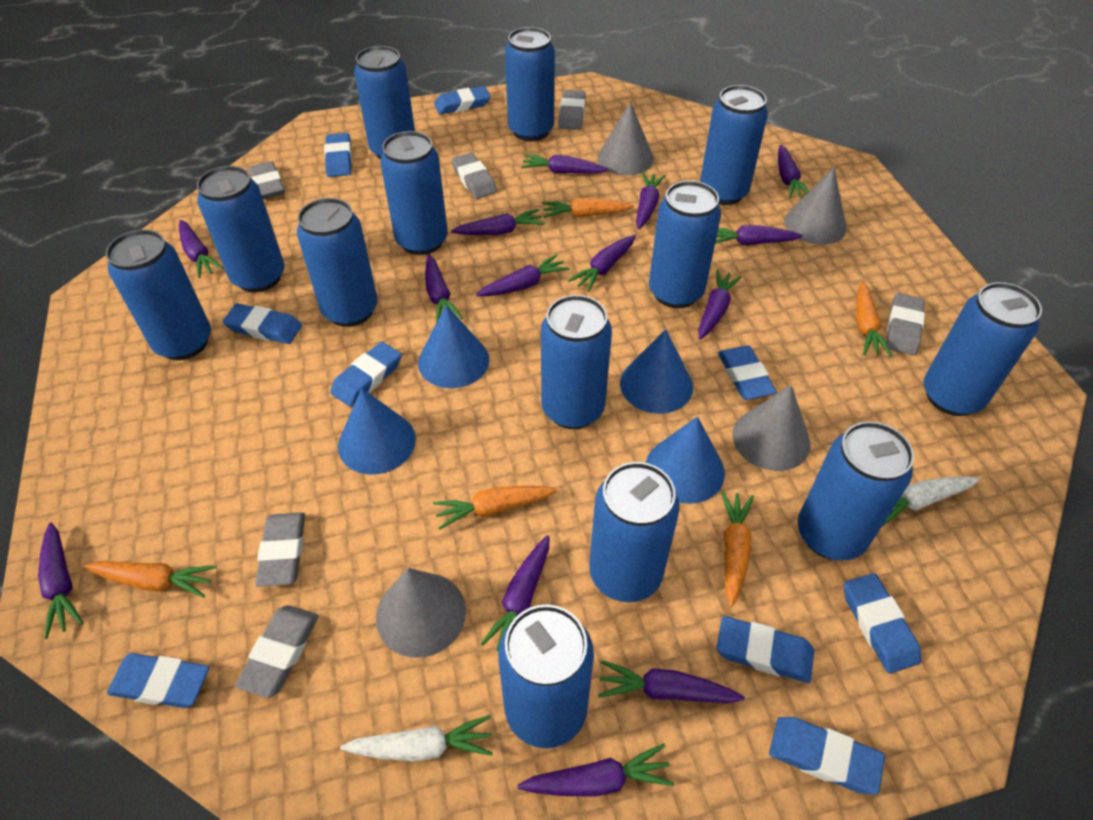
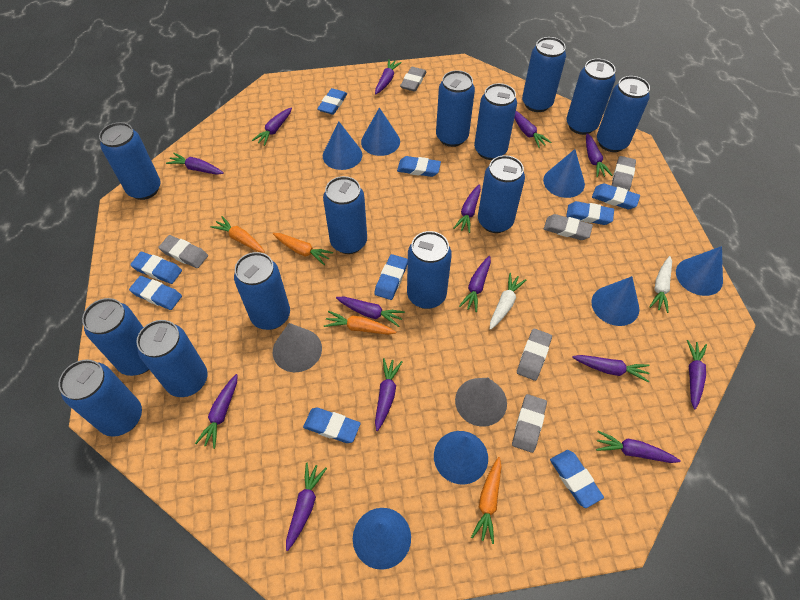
blue cone: 4 -> 7
grey cone: 4 -> 2
orange carrot: 5 -> 4

